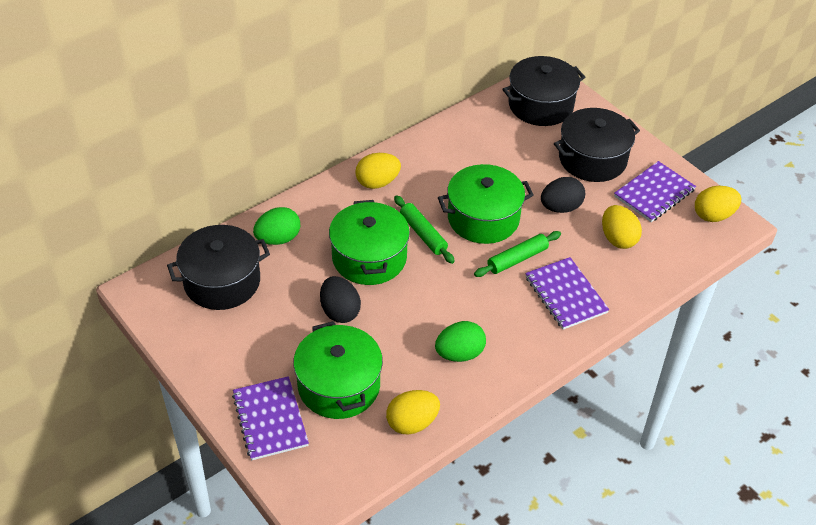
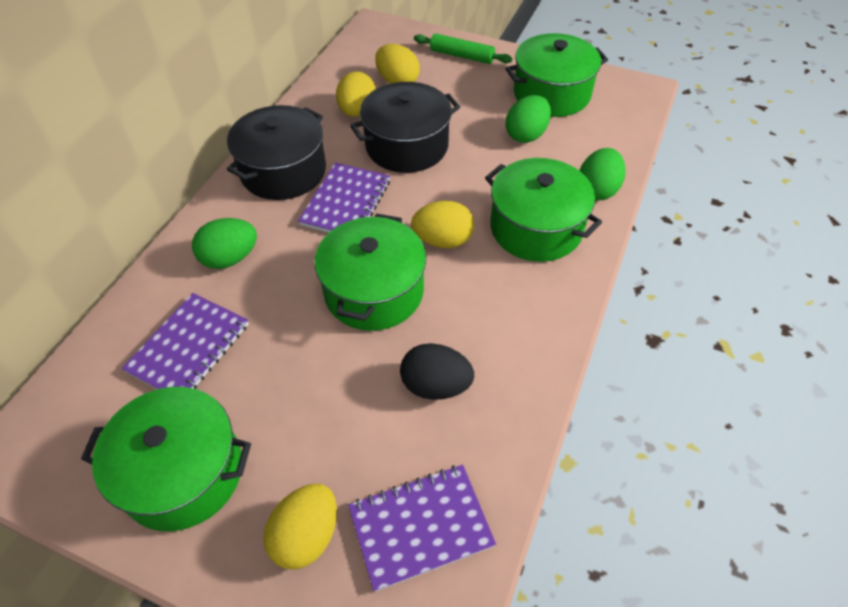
black egg: 2 -> 1
black pot: 3 -> 2
green egg: 2 -> 3
green pot: 3 -> 4
green rolling pin: 2 -> 1

